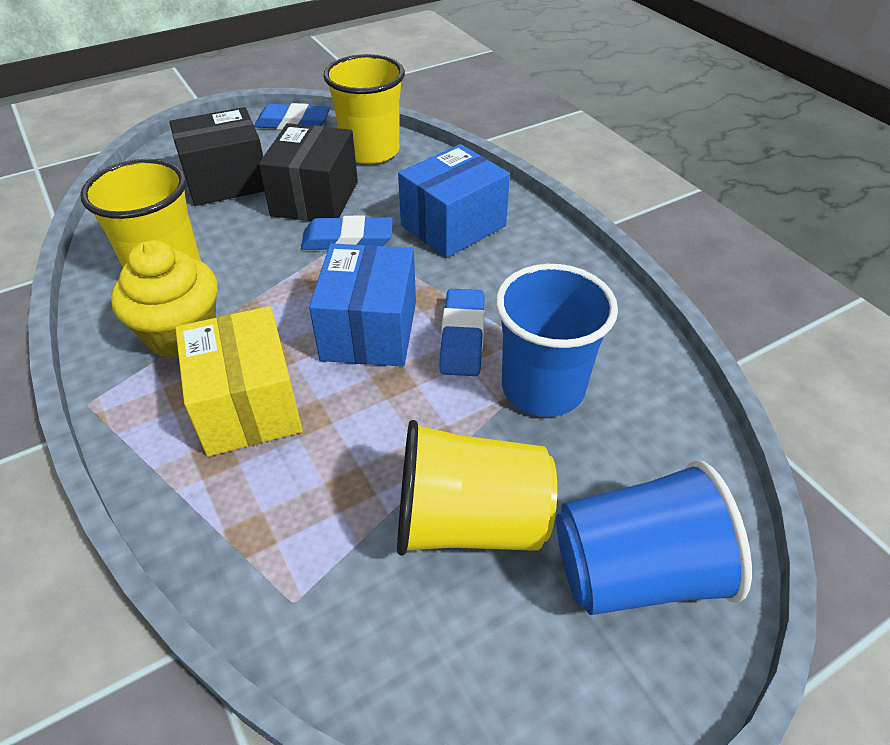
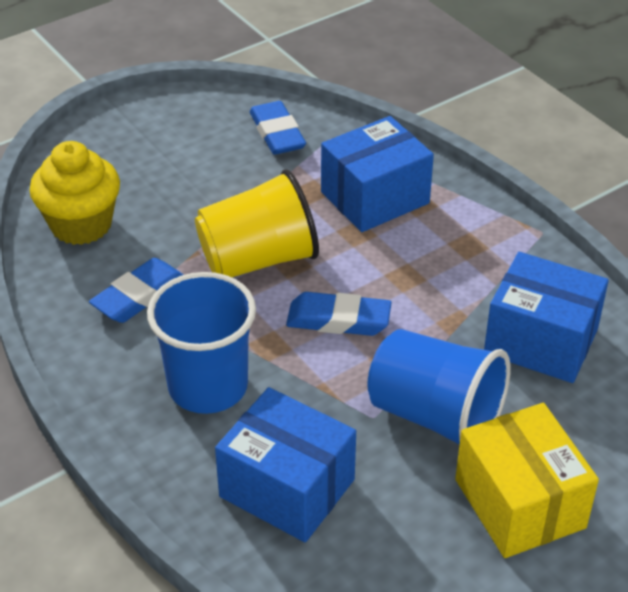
black box: 2 -> 0
blue box: 2 -> 3
yellow cup: 3 -> 1

